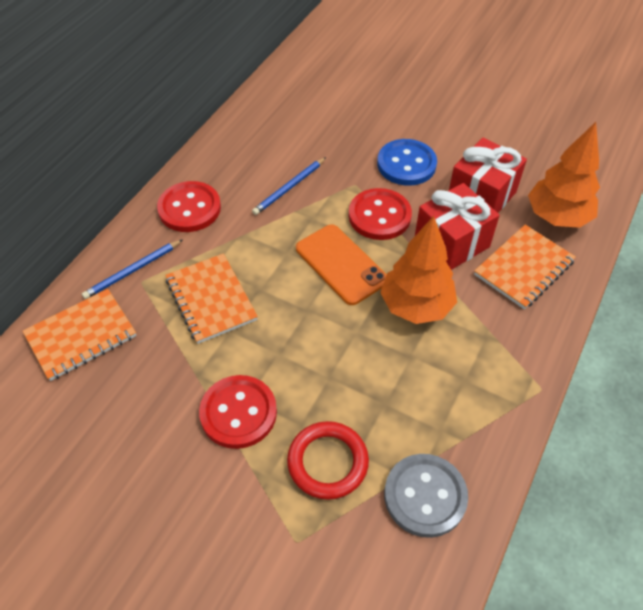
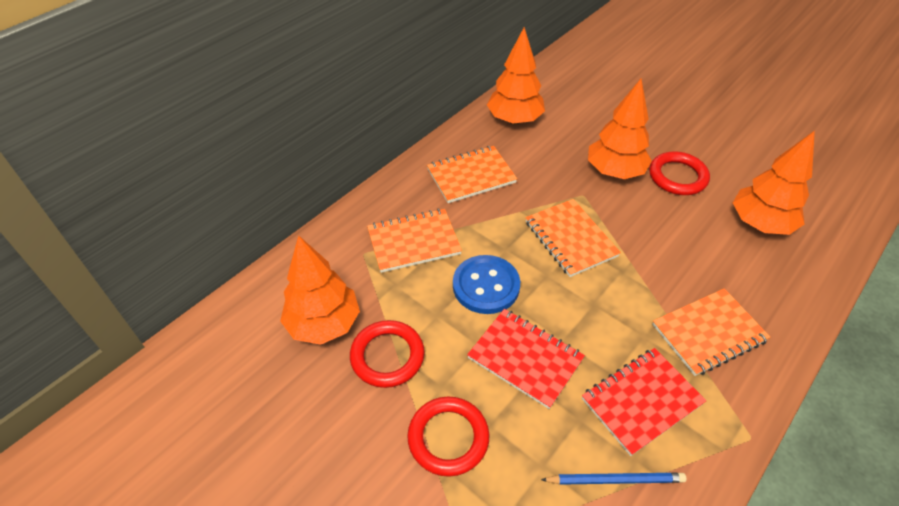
blue pencil: 2 -> 1
grey button: 1 -> 0
orange notebook: 3 -> 4
orange phone: 1 -> 0
orange tree: 2 -> 4
red button: 3 -> 0
red gift: 2 -> 0
red notebook: 0 -> 2
red ring: 1 -> 3

